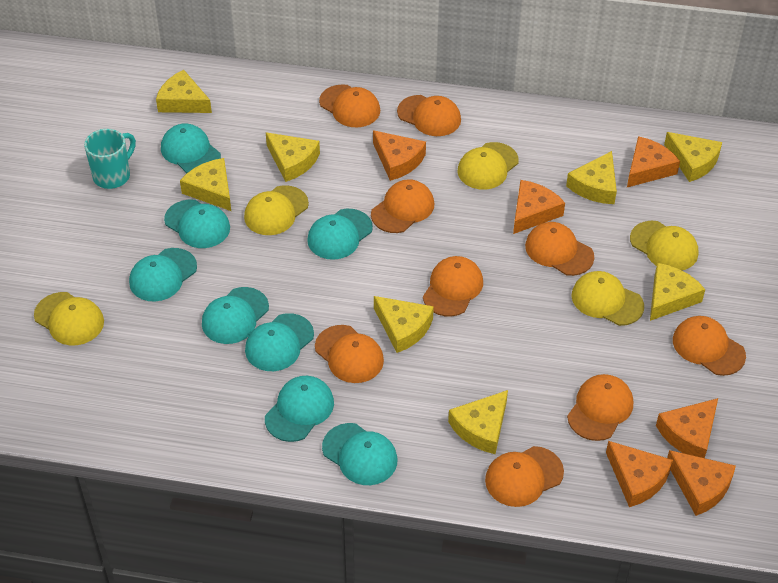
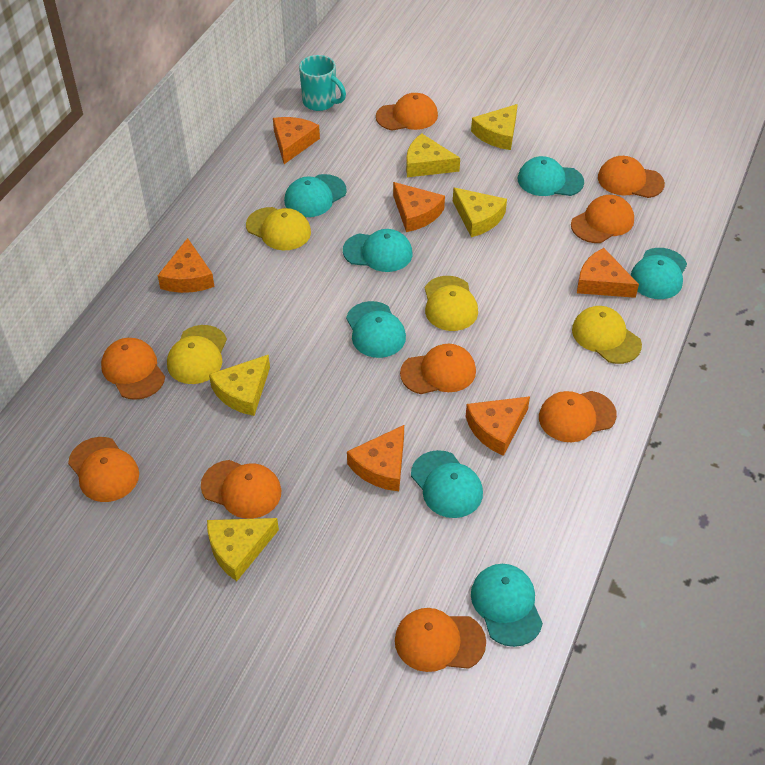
turquoise cap: 8 -> 7
yellow cap: 5 -> 4
yellow cheese: 8 -> 5

